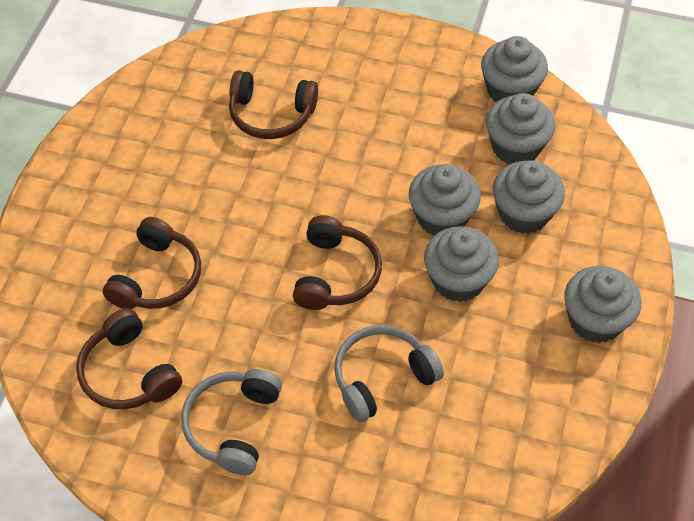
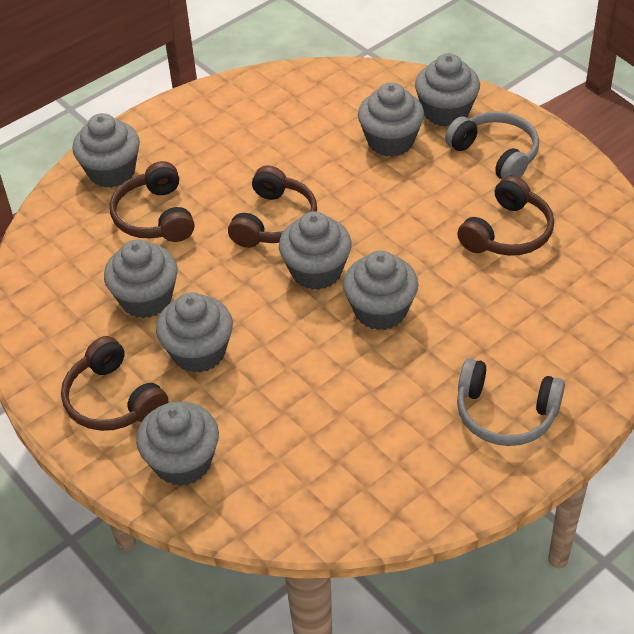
grey cupcake: 6 -> 8

